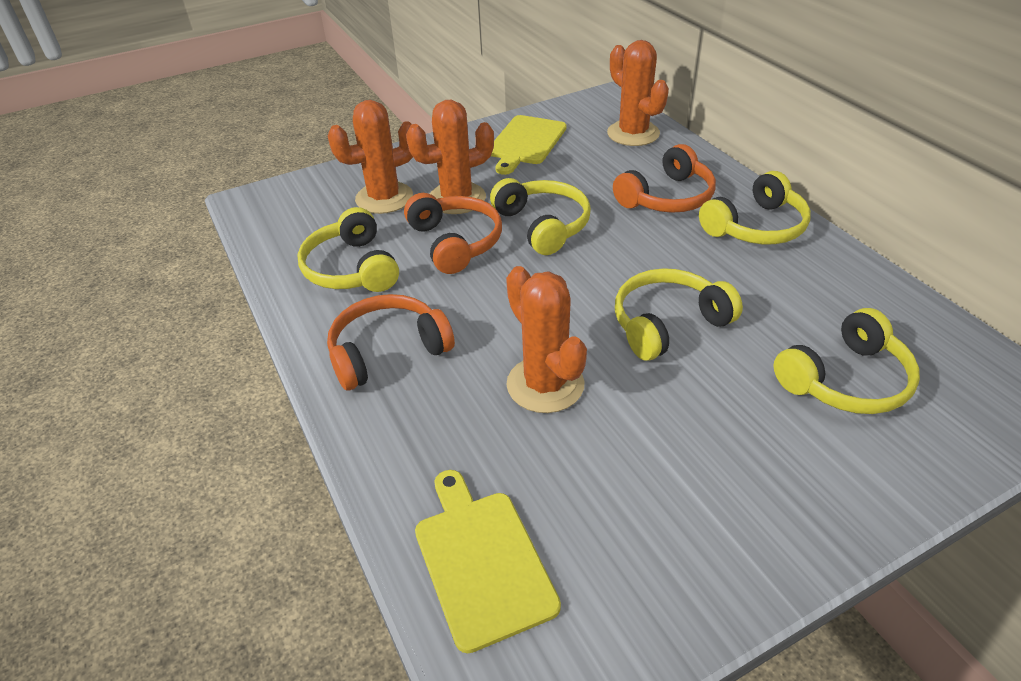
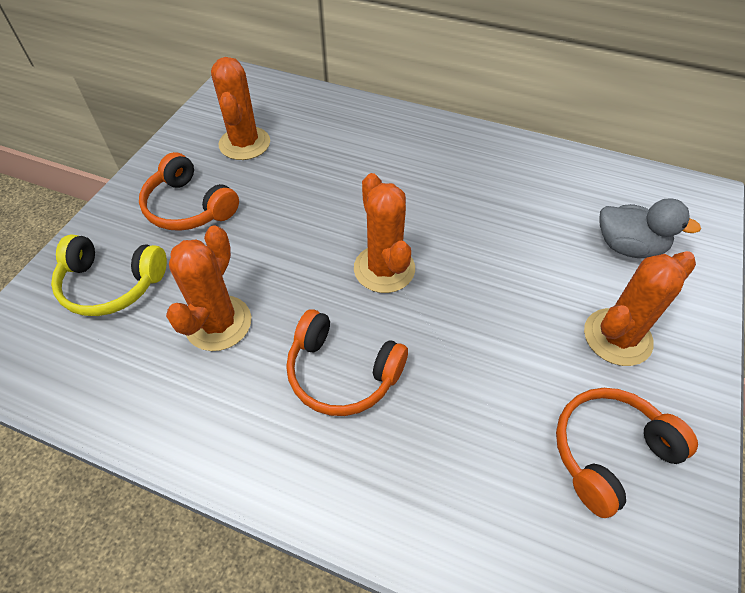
grey duck: 0 -> 1
yellow cutting board: 2 -> 0
yellow headphones: 5 -> 1

